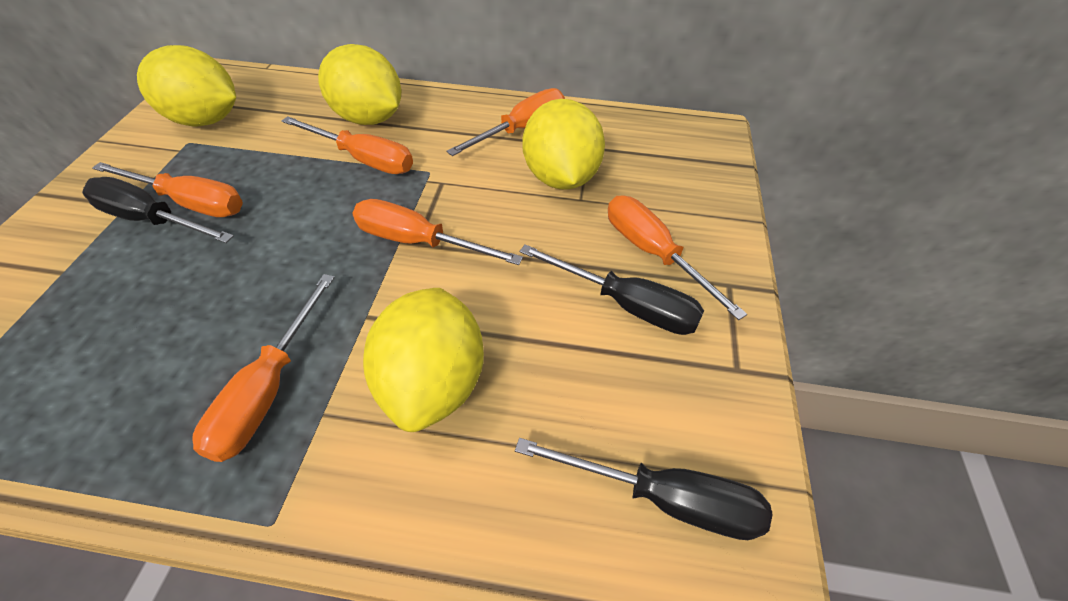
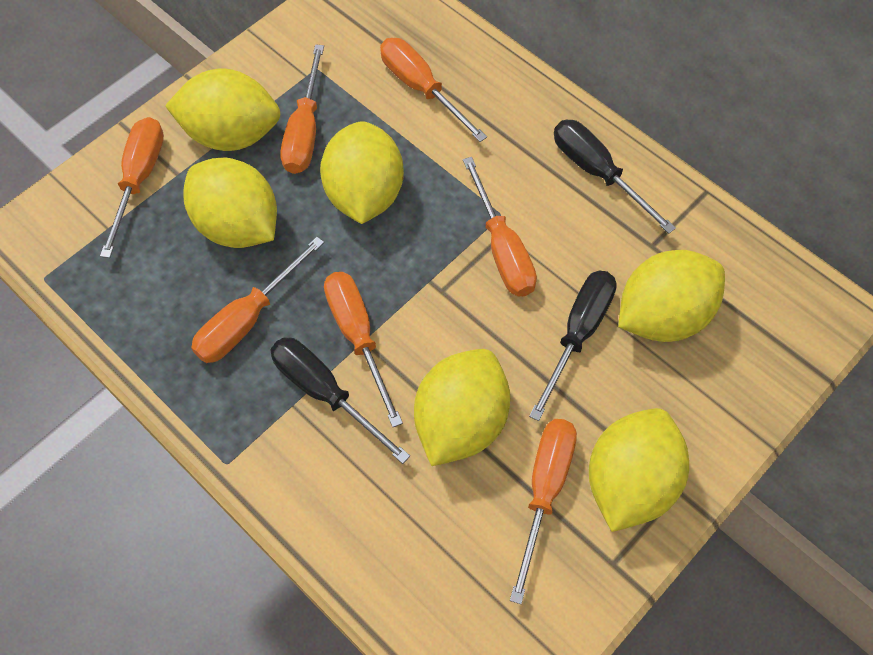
orange screwdriver: 6 -> 7
yellow lemon: 4 -> 6

